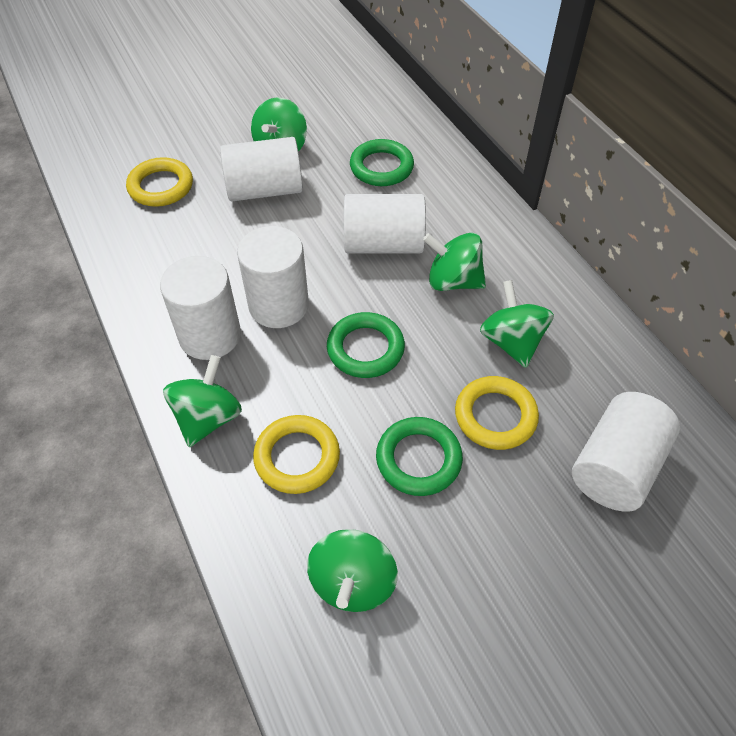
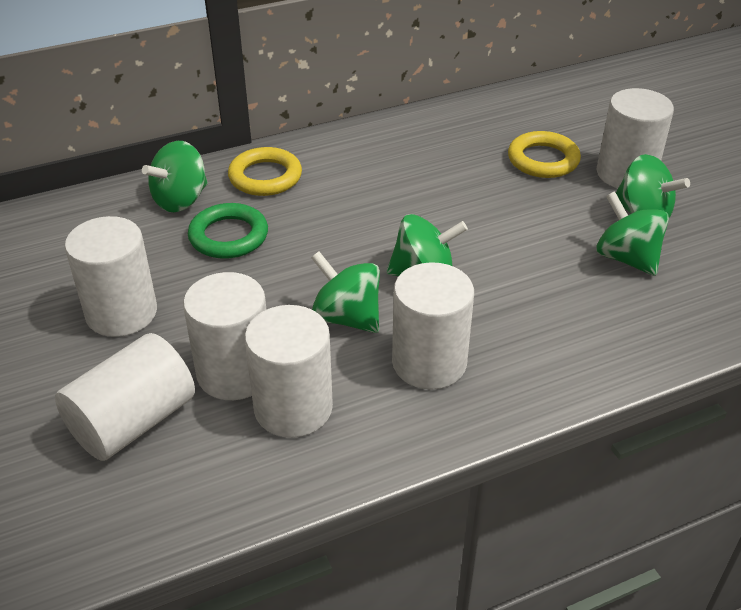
green ring: 3 -> 1
white cylinder: 5 -> 6
yellow ring: 3 -> 2

